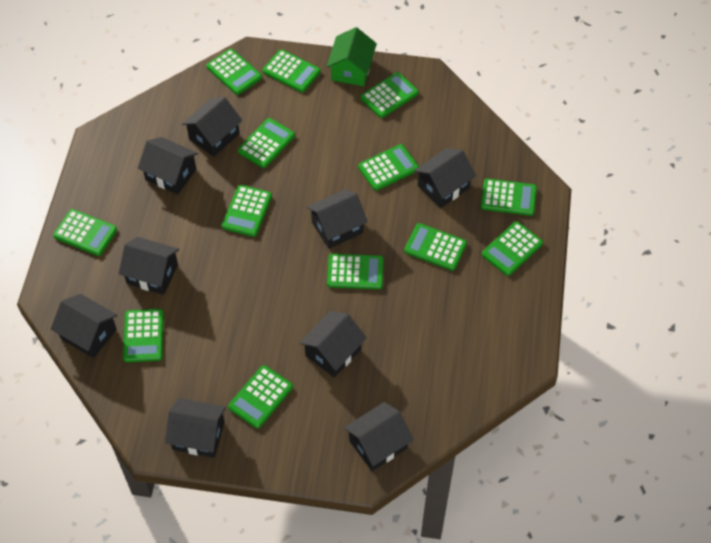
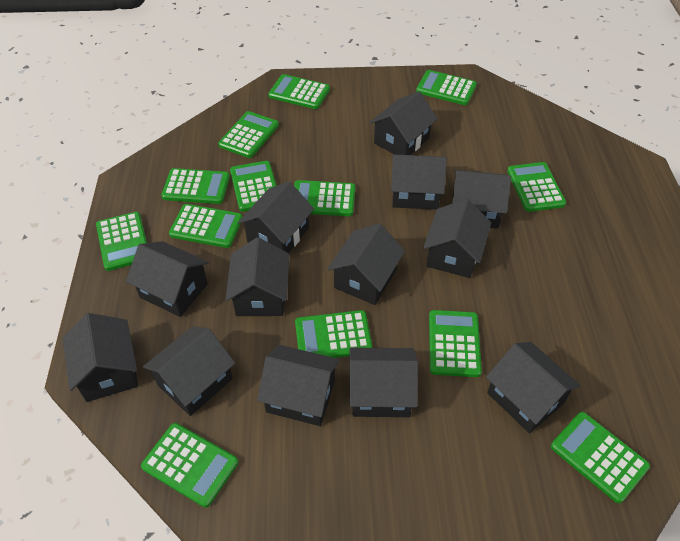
black house: 9 -> 13
green house: 1 -> 0

